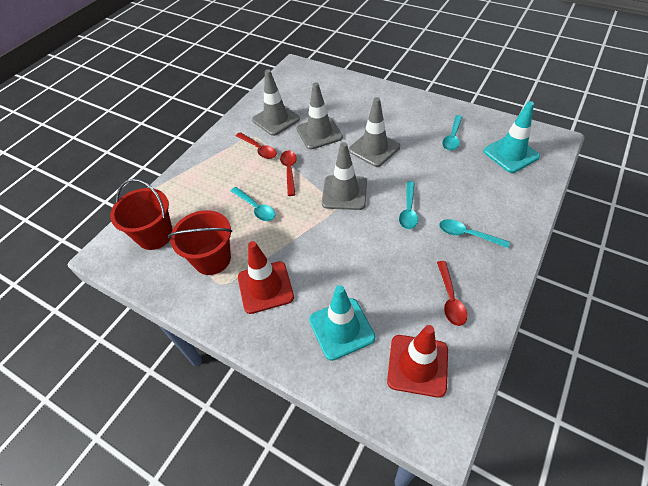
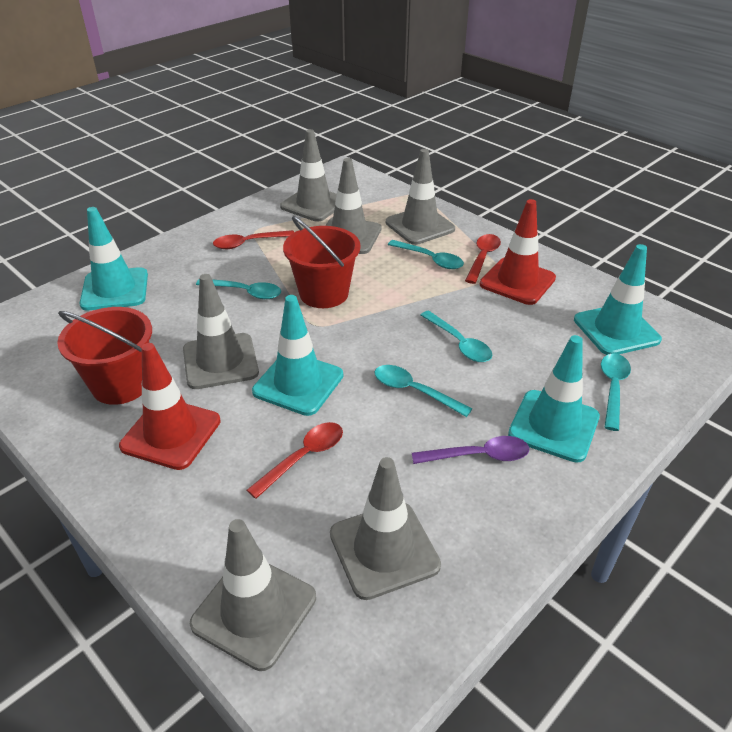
grey traffic cone: 4 -> 6
purple spoon: 0 -> 1
turquoise spoon: 4 -> 5
turquoise traffic cone: 2 -> 4

